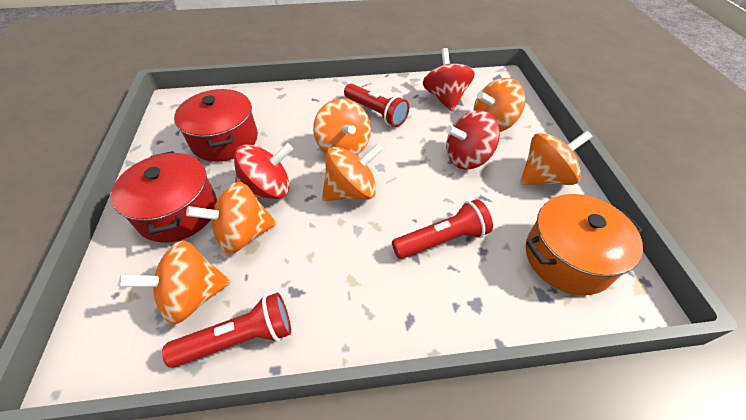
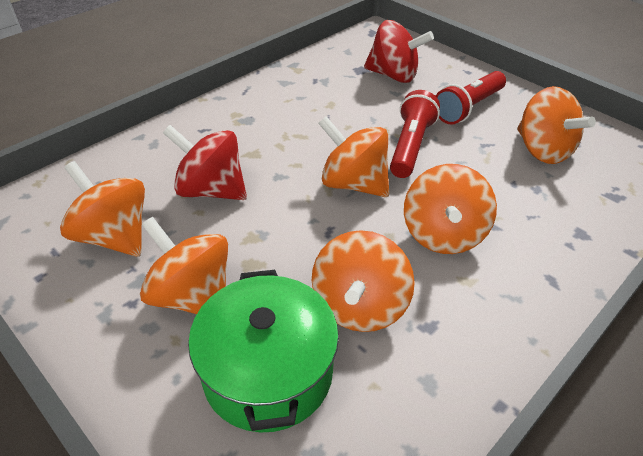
green pot: 0 -> 1
orange pot: 1 -> 0
red flashlight: 3 -> 2
red pot: 2 -> 0
red spinning top: 3 -> 2

